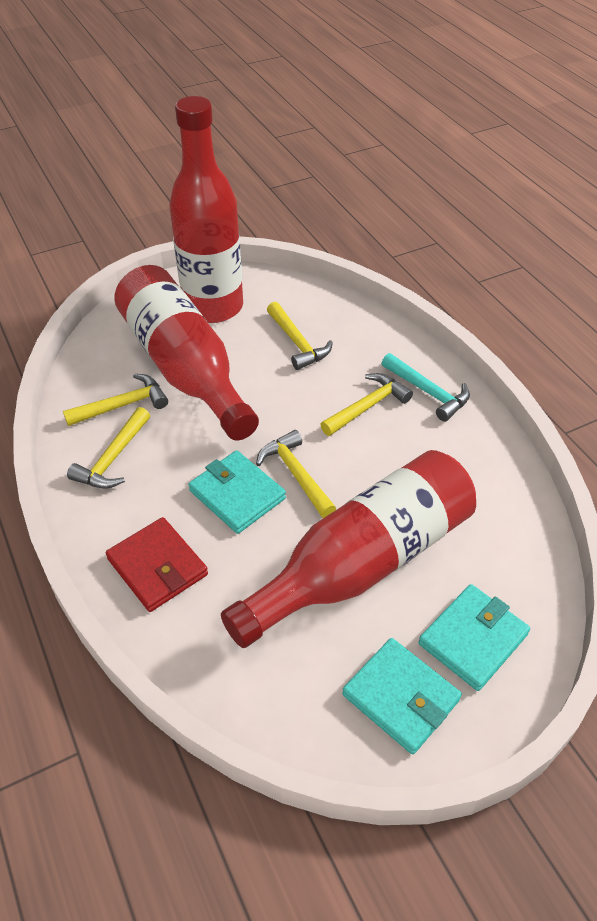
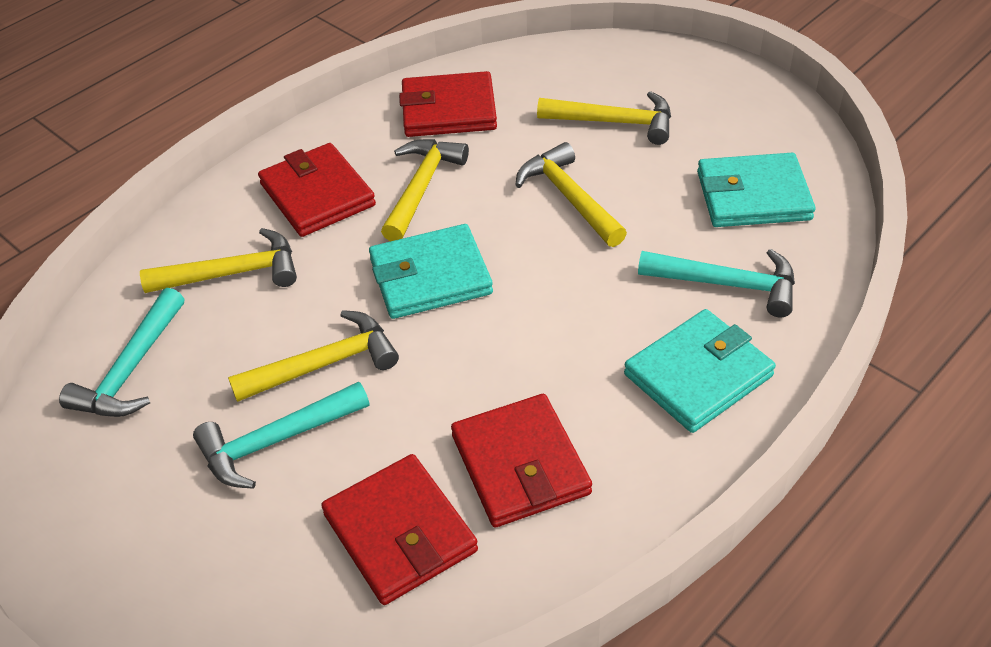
red bottle: 3 -> 0
red wallet: 1 -> 4
turquoise hammer: 1 -> 3

